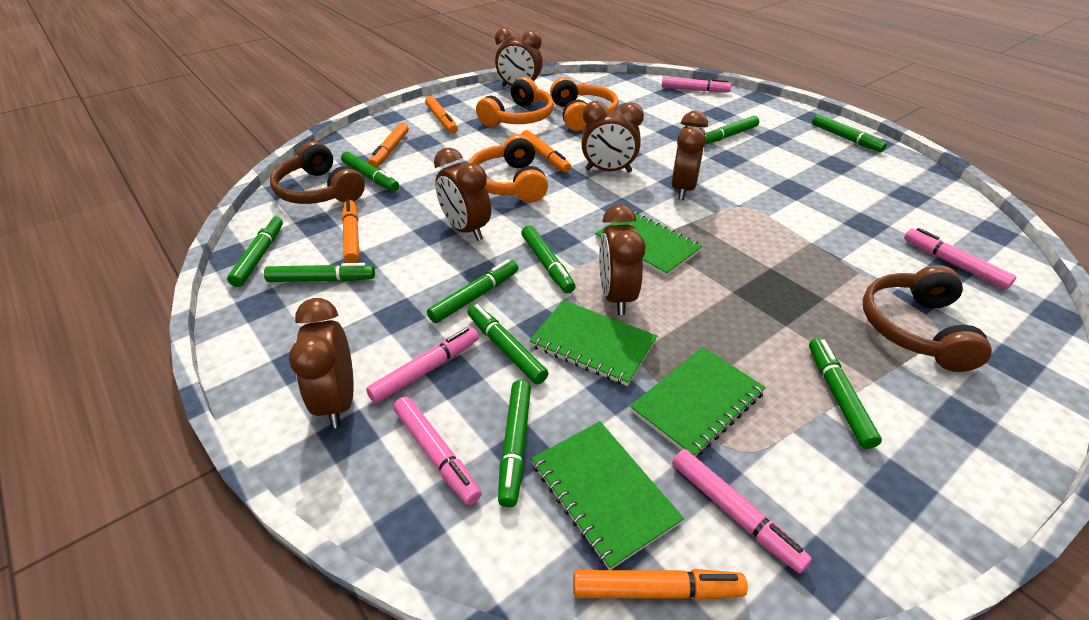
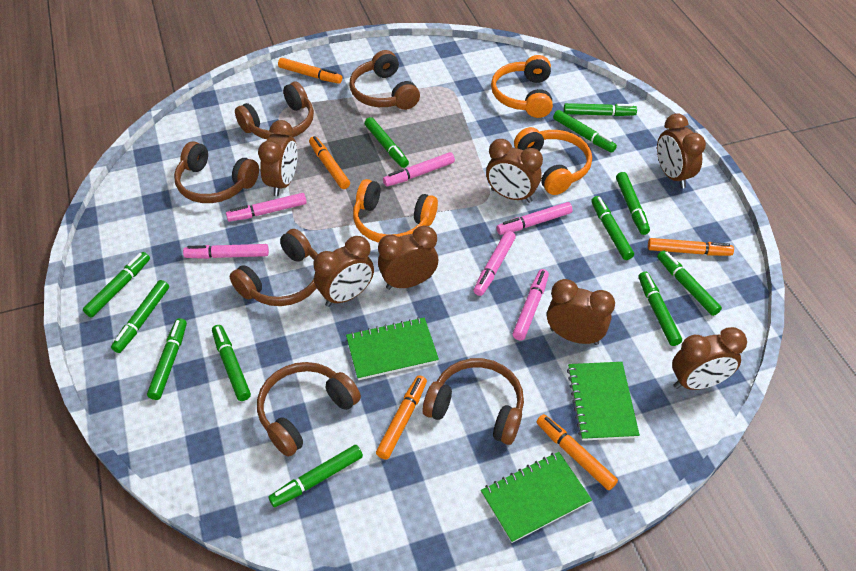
brown clock: 6 -> 7
brown headphones: 2 -> 6
green marker: 10 -> 12
green notebook: 4 -> 3
pink marker: 5 -> 6

